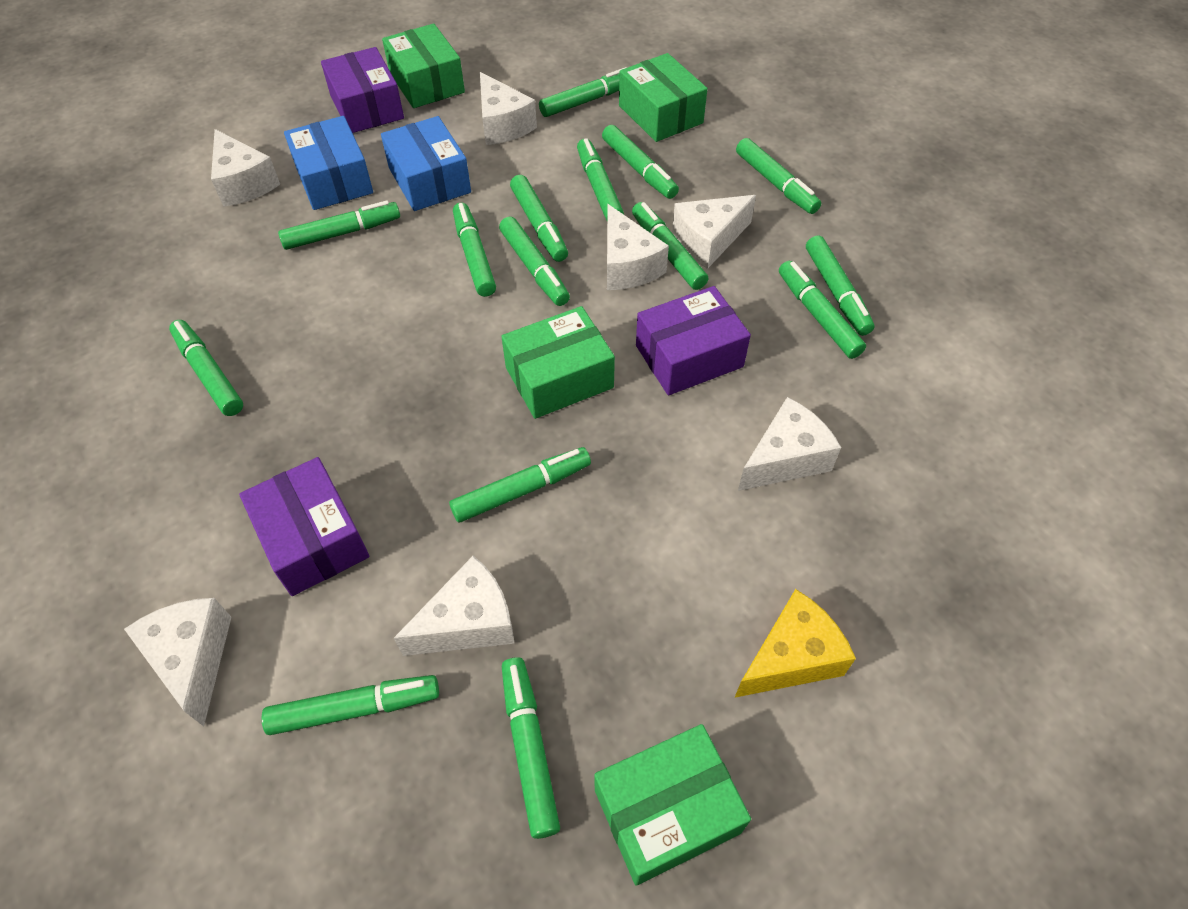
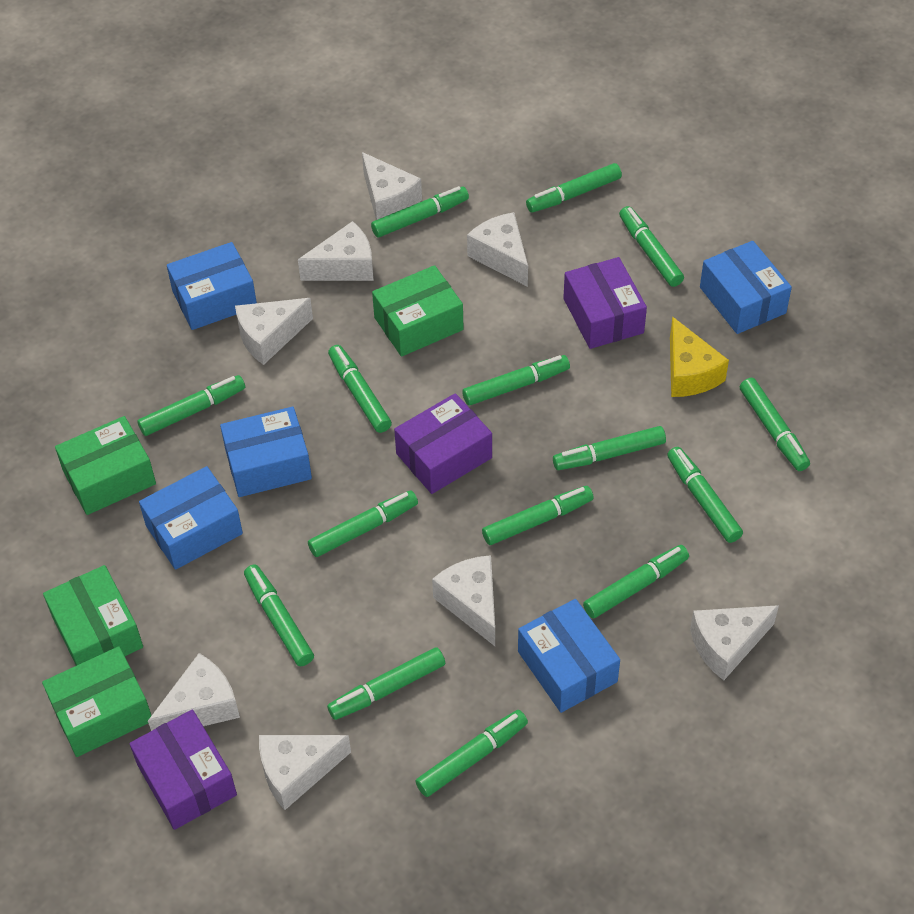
blue box: 2 -> 5
white cheese: 7 -> 8

